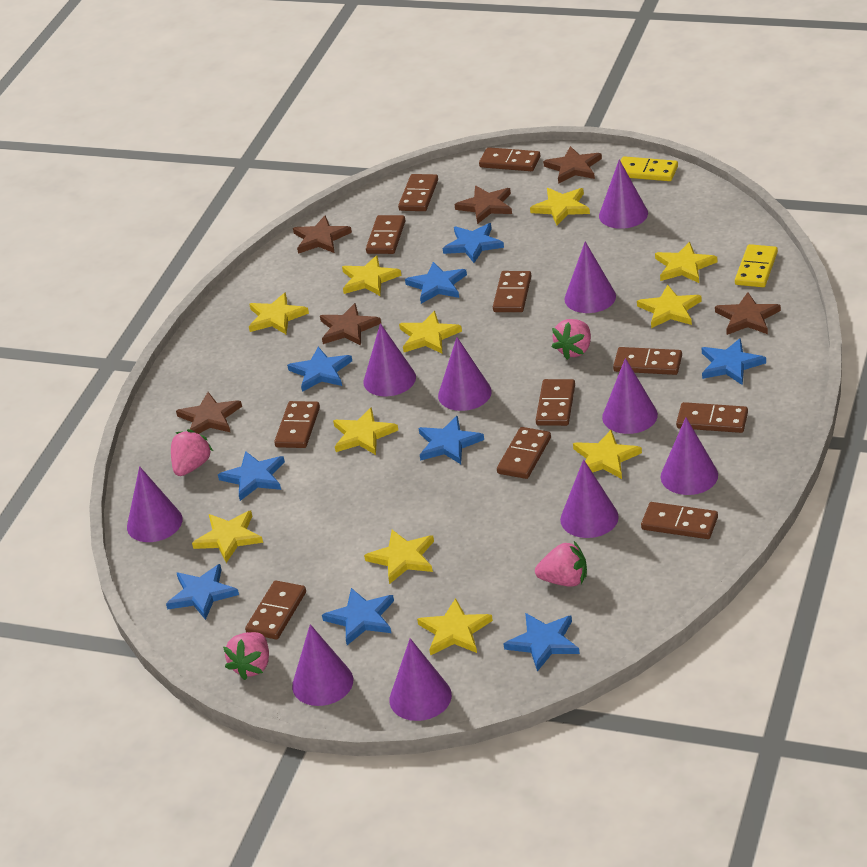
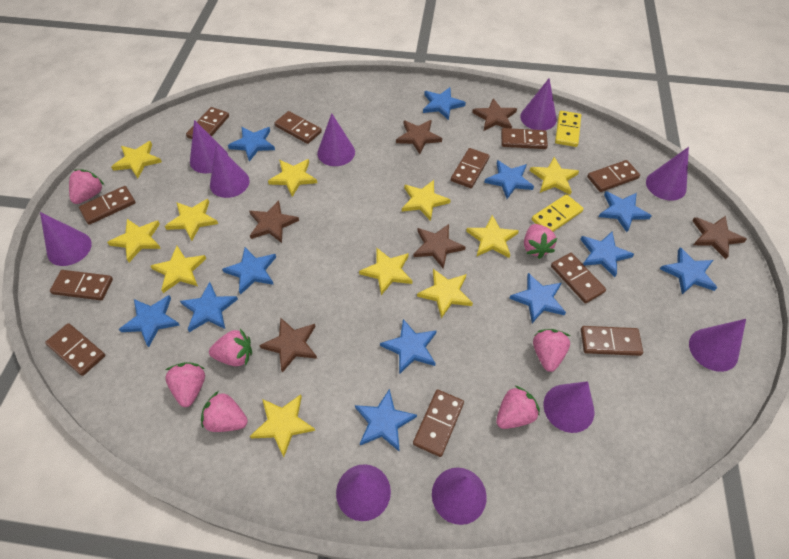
blue star: 9 -> 12
pink strawberry: 4 -> 7

